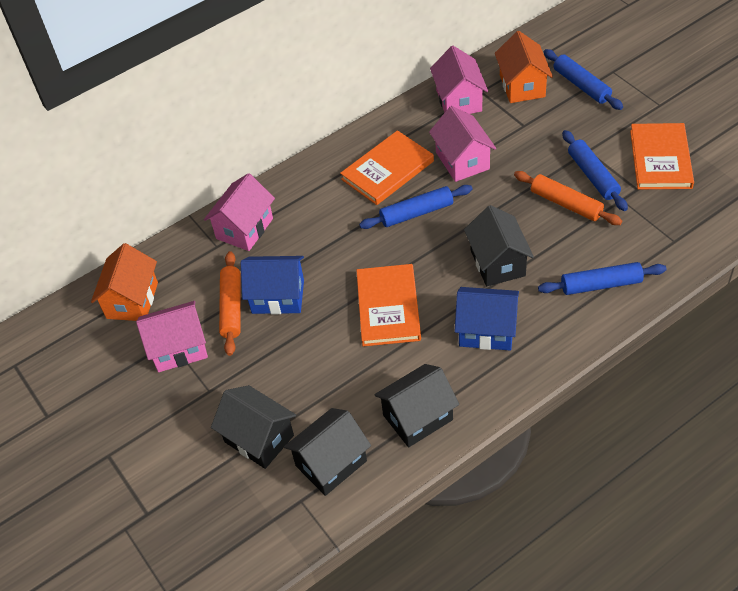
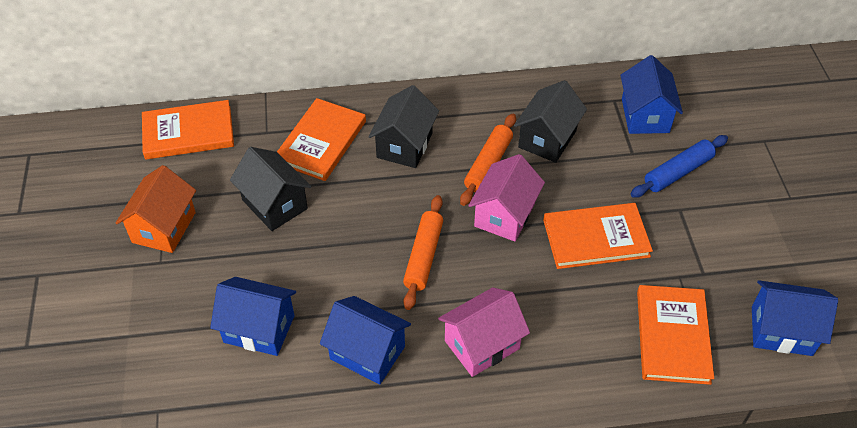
black house: 4 -> 3
blue house: 2 -> 4
blue rolling pin: 4 -> 1
orange book: 3 -> 4
orange house: 2 -> 1
pink house: 4 -> 2

